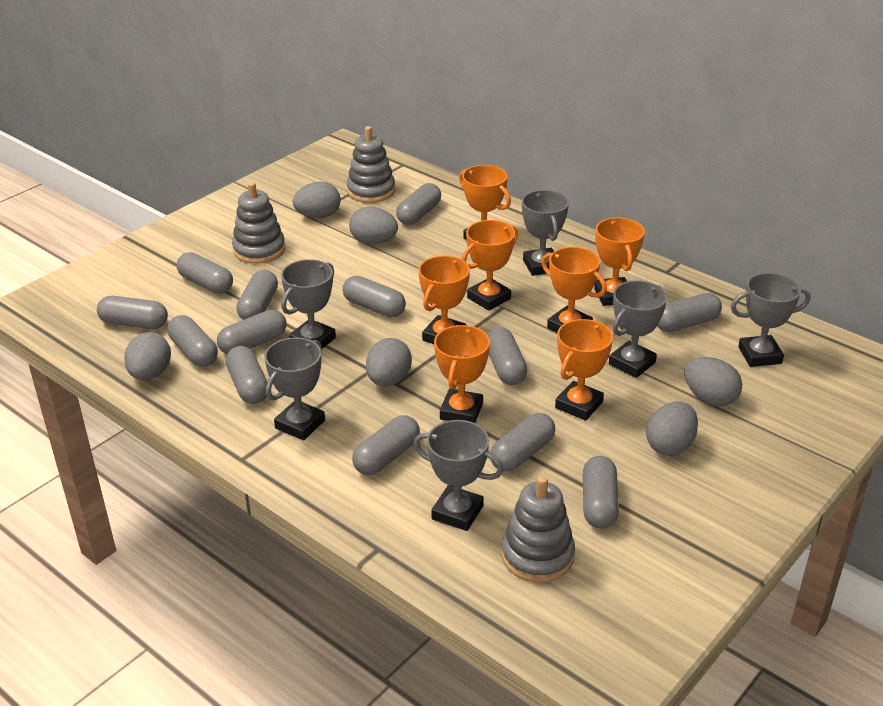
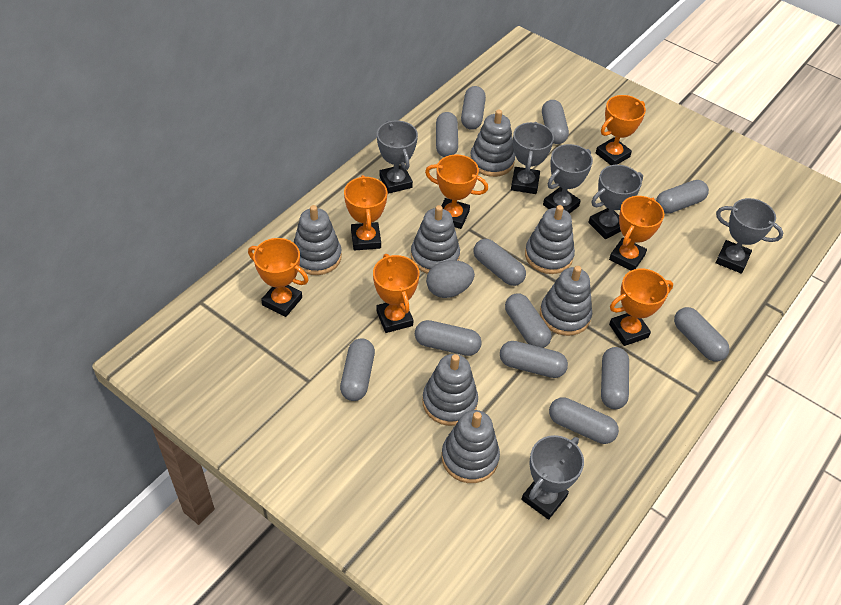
grey capsule: 13 -> 12
grey egg: 6 -> 1
grey stacking toy: 3 -> 7

